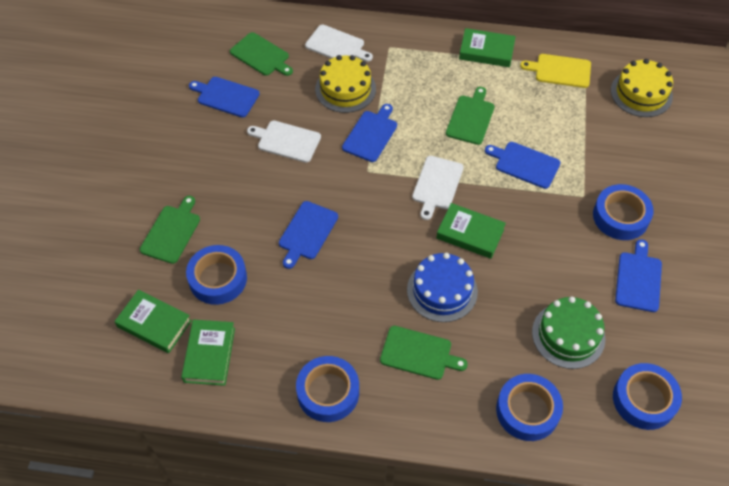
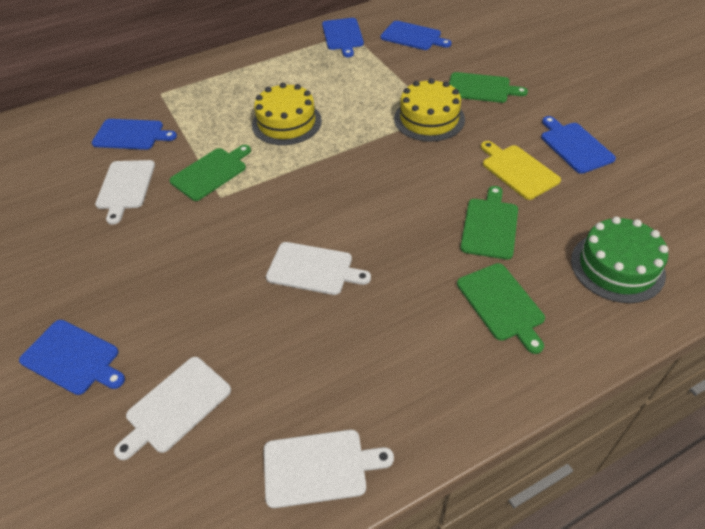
blue cake: 1 -> 0
blue tape: 5 -> 0
green book: 4 -> 0
white cutting board: 3 -> 4

